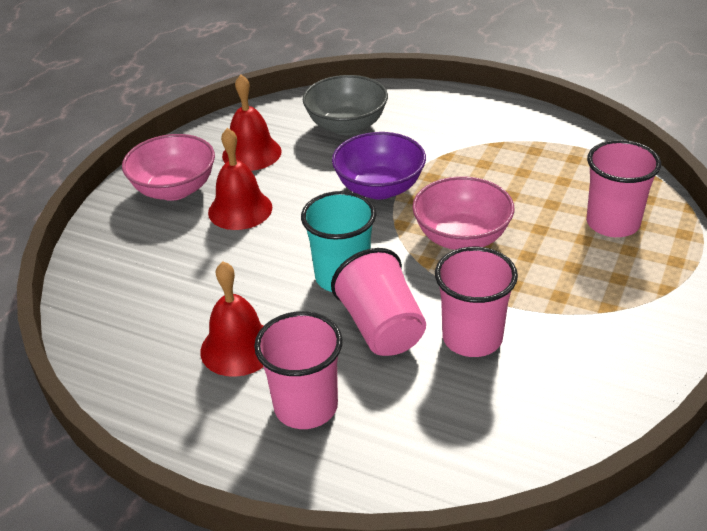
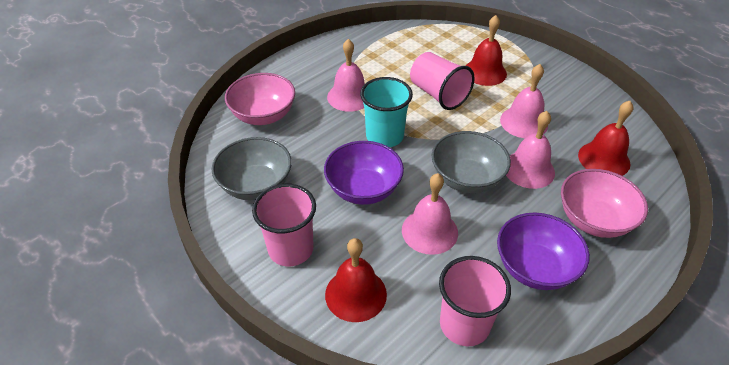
grey bowl: 1 -> 2
pink bell: 0 -> 4
pink cup: 4 -> 3
purple bowl: 1 -> 2

